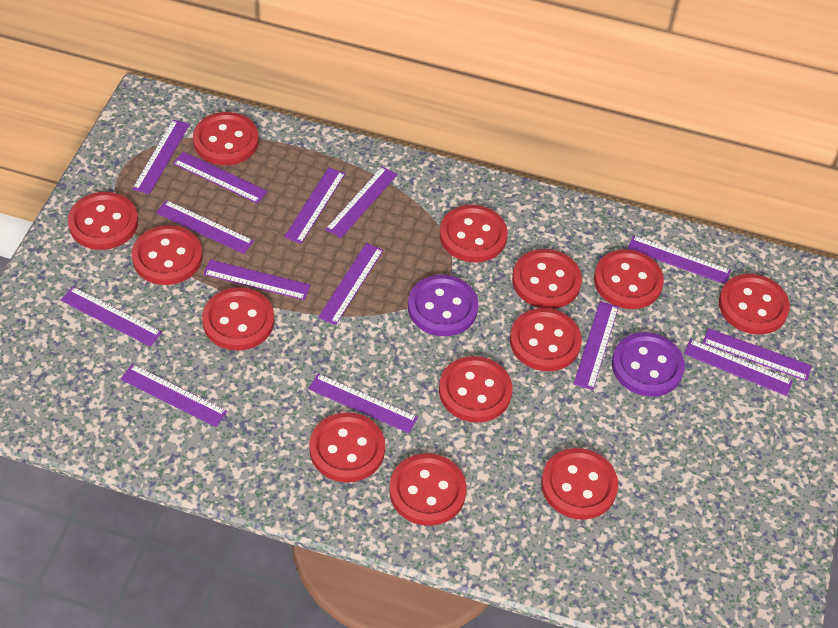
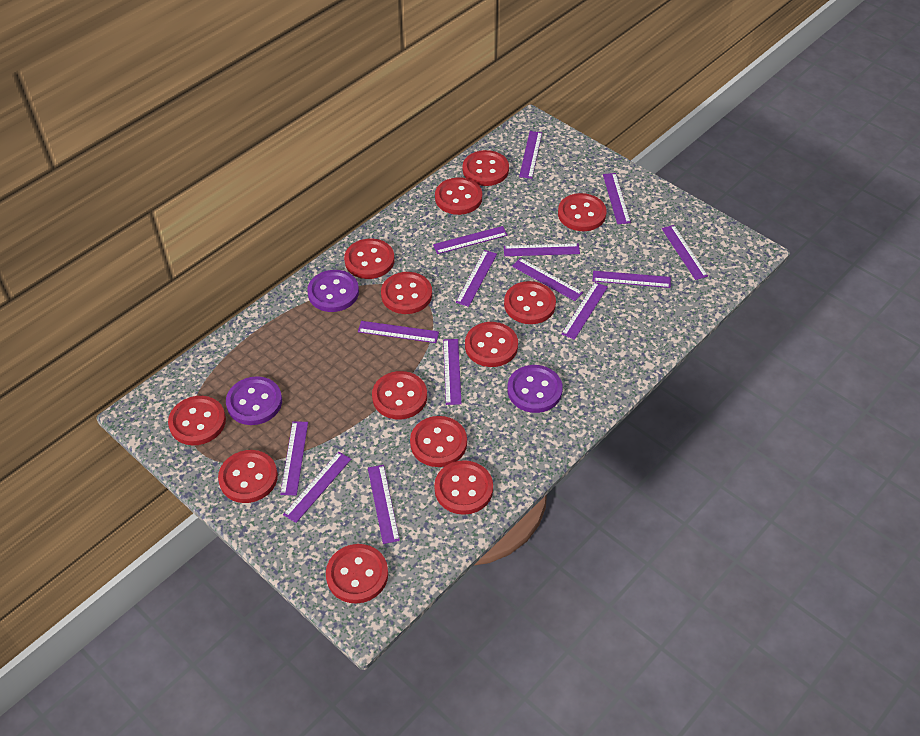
purple button: 2 -> 3

